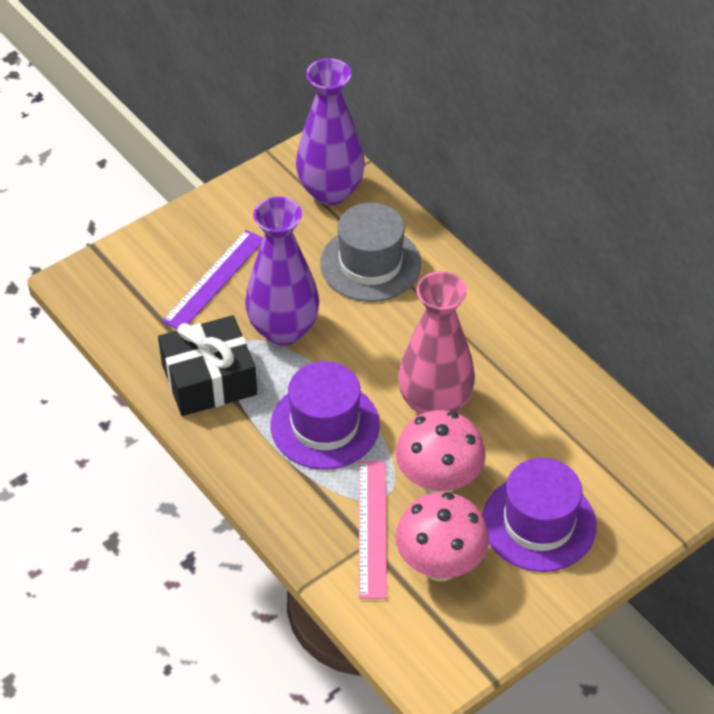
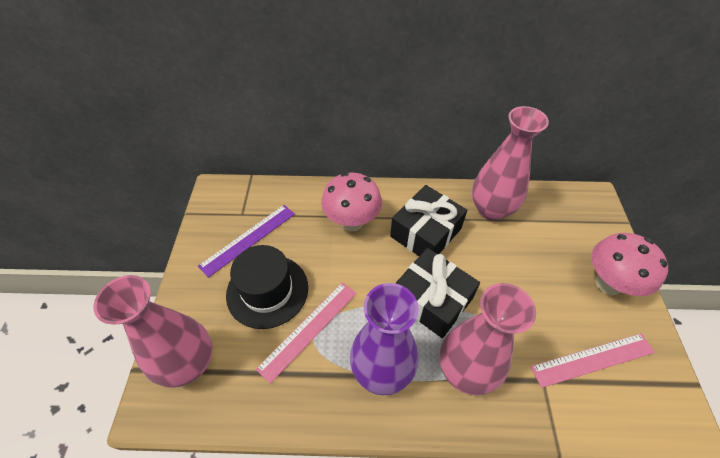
black gift: 1 -> 2
black hat: 0 -> 1
grey hat: 1 -> 0
pink ruler: 1 -> 2
pink vase: 1 -> 3
purple hat: 2 -> 0
purple vase: 2 -> 1

